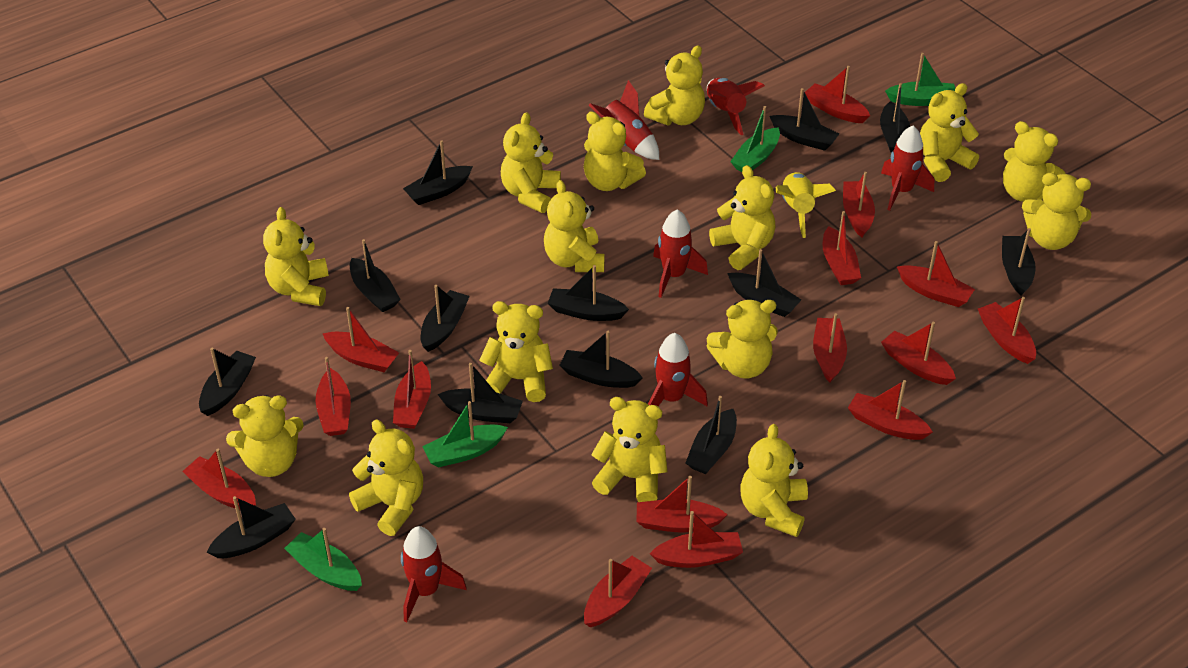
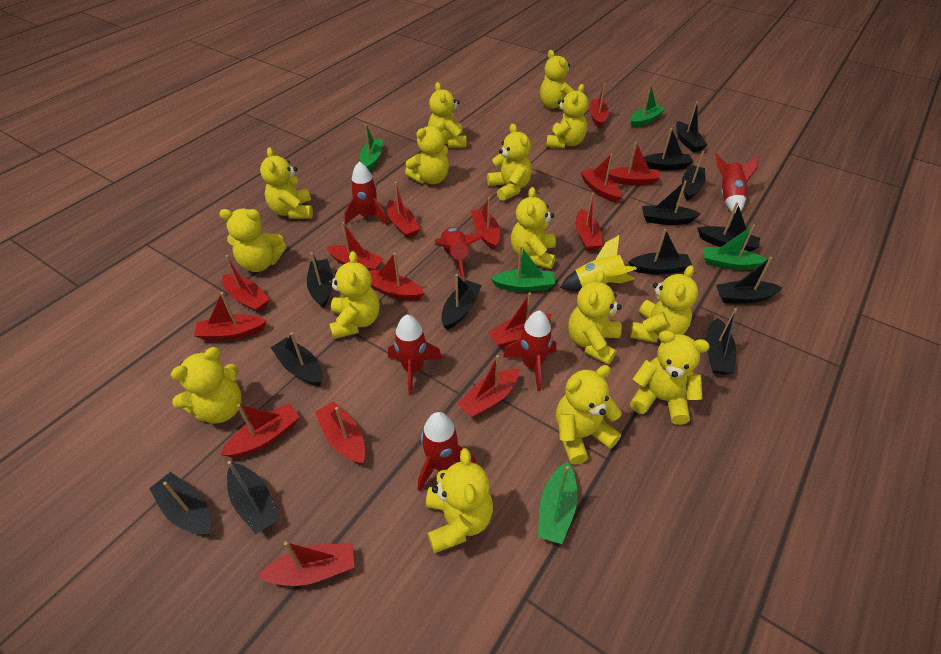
green boat: 4 -> 5

